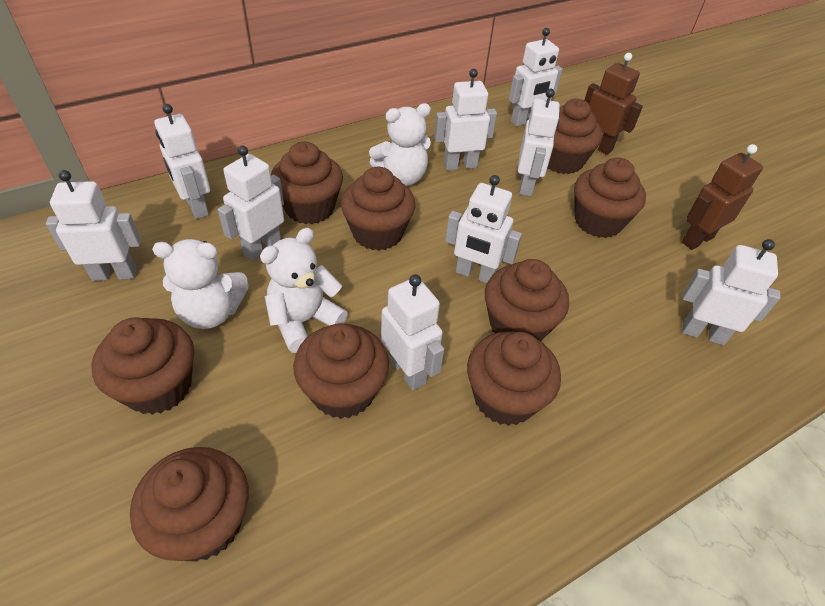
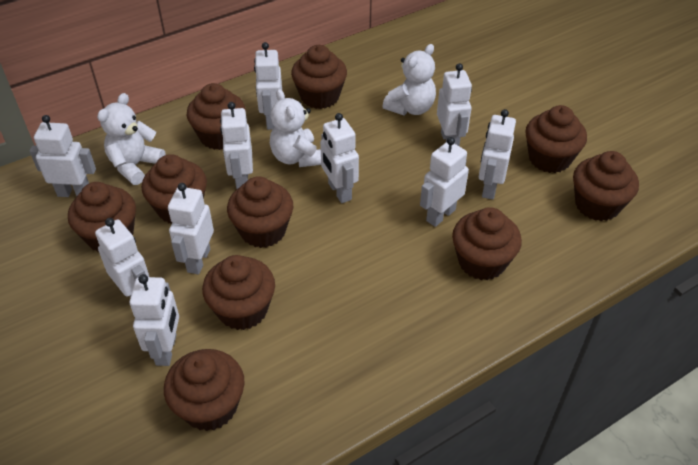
brown cupcake: 9 -> 10
brown robot: 2 -> 0
white robot: 9 -> 10

